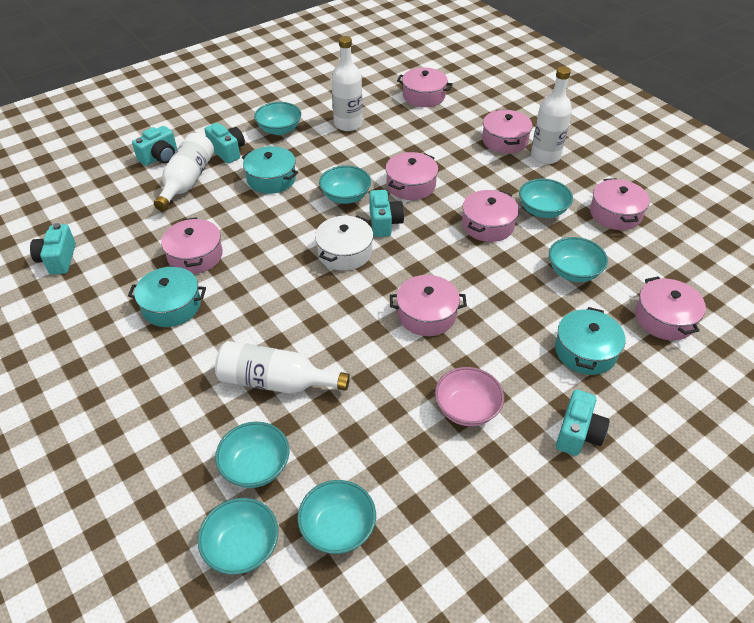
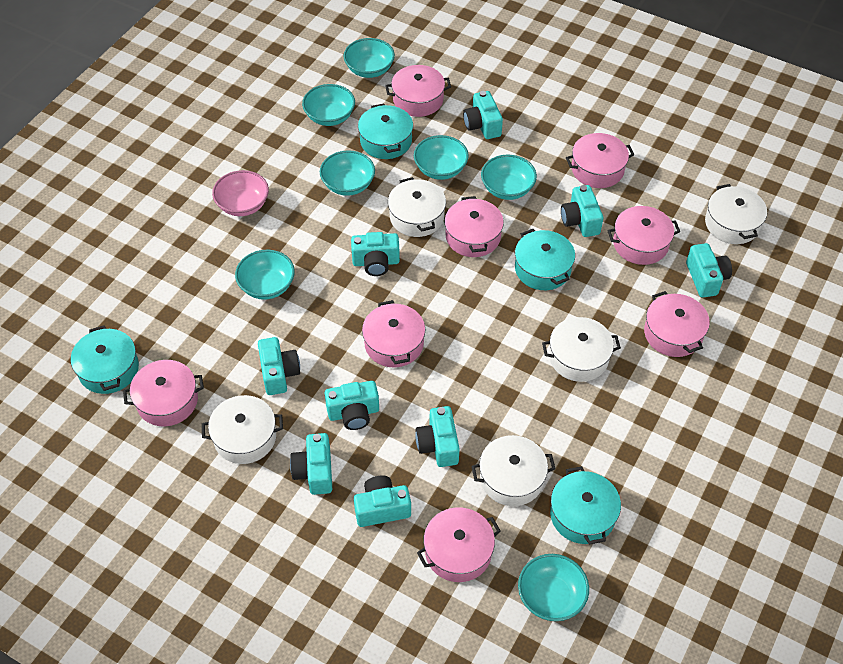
turquoise camera: 5 -> 9
turquoise pot: 3 -> 4
white bottle: 4 -> 0
white pot: 1 -> 5

